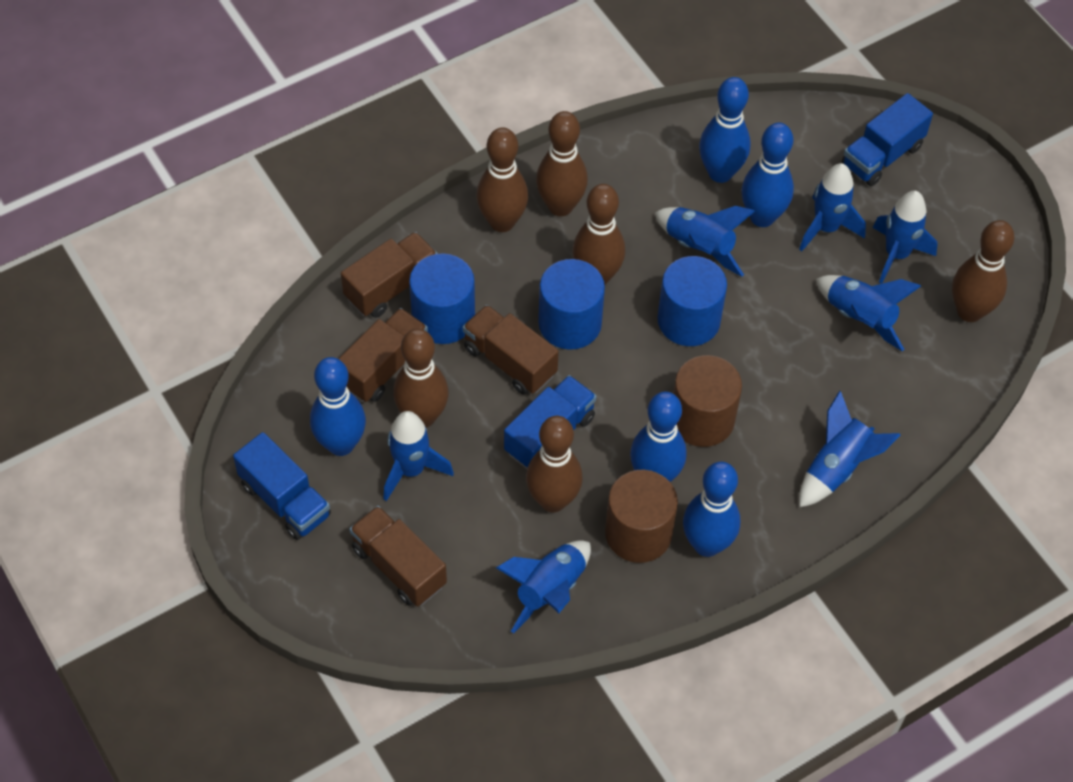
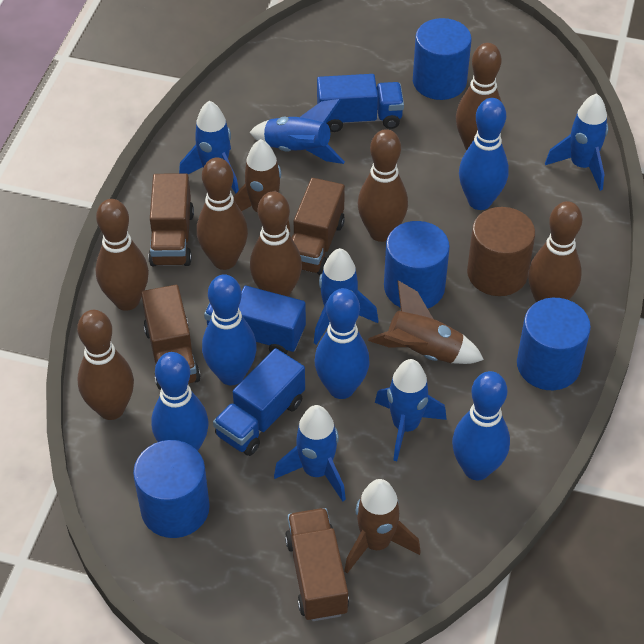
blue cylinder: 3 -> 4
blue rocket: 7 -> 6
brown bowling pin: 6 -> 7
brown cylinder: 2 -> 1
brown rocket: 0 -> 3

